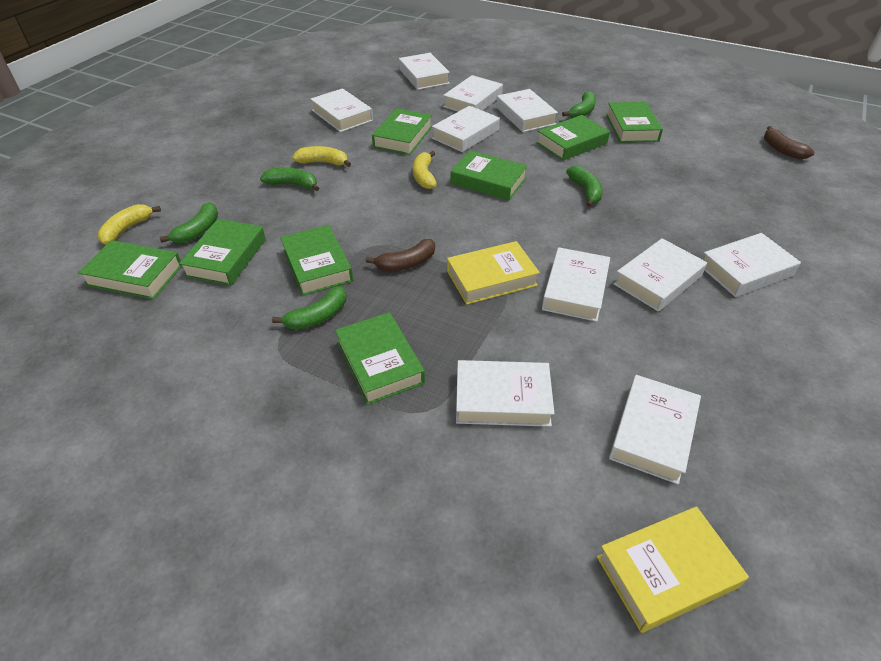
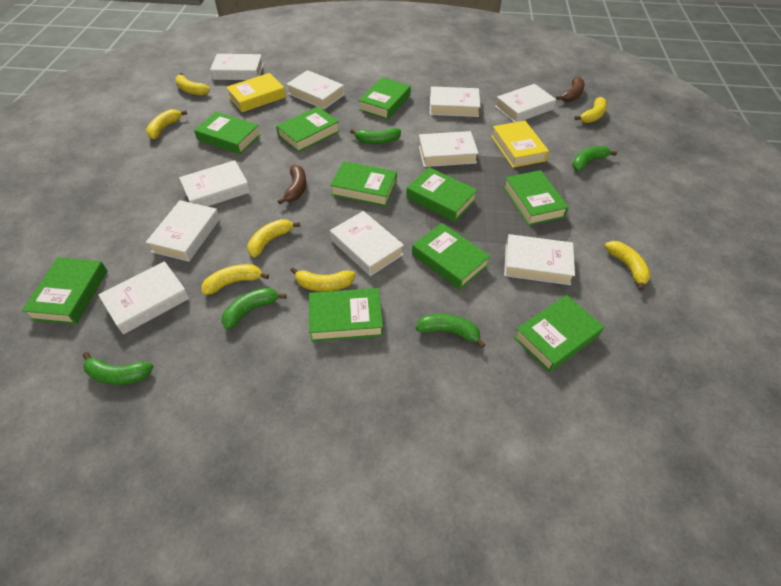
green book: 8 -> 10
yellow banana: 3 -> 7

